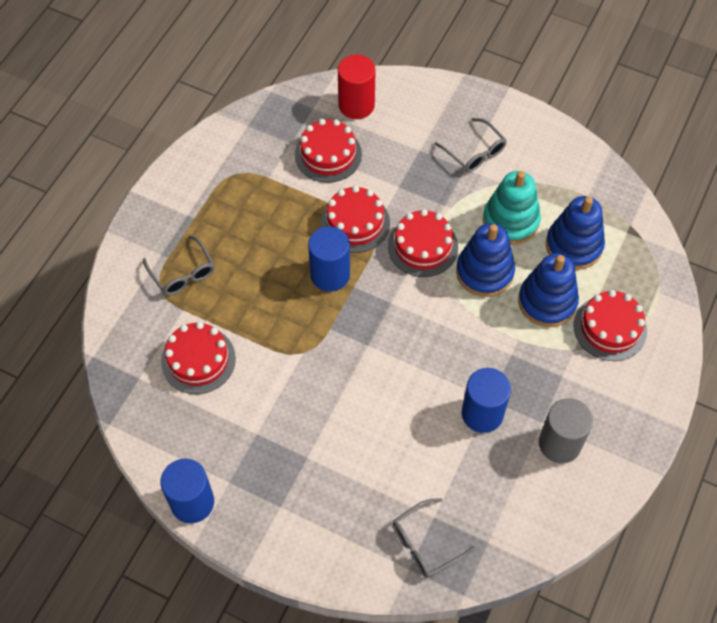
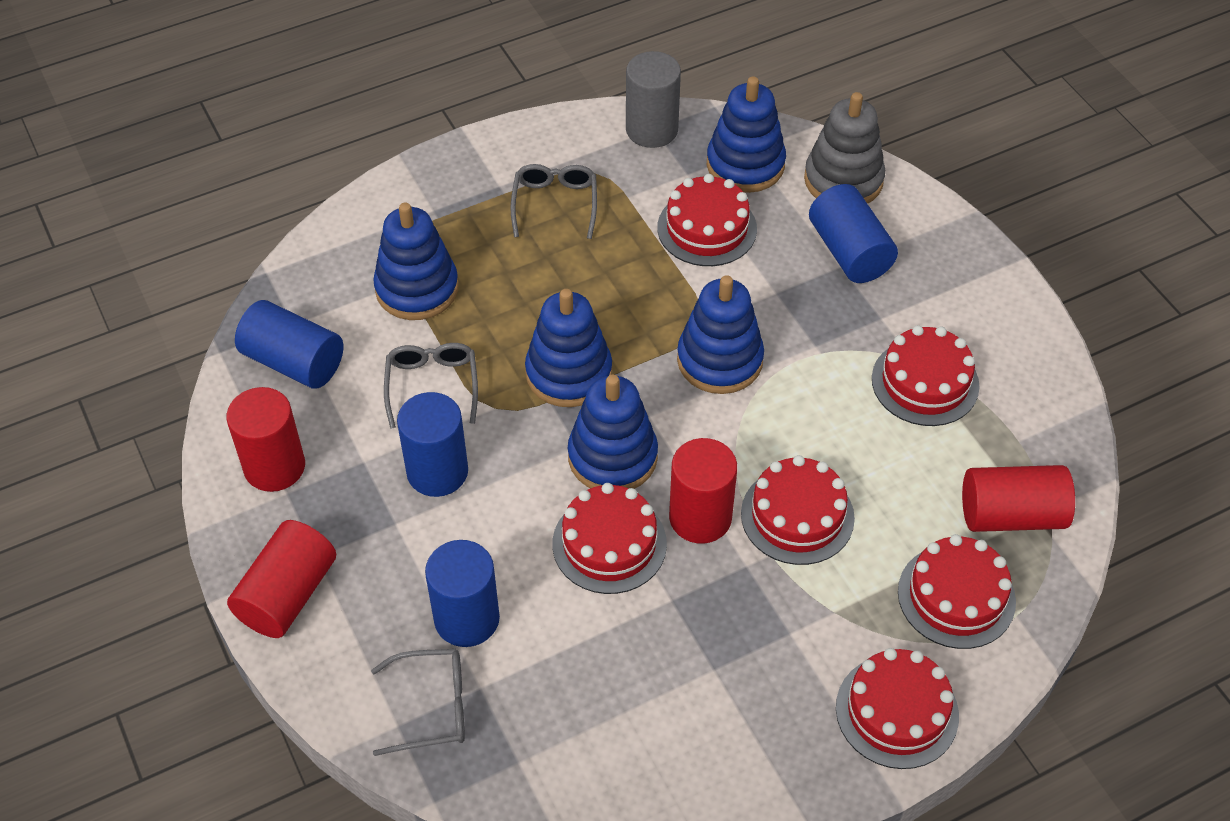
blue cylinder: 3 -> 4
blue stacking toy: 3 -> 5
grey stacking toy: 0 -> 1
red cake: 5 -> 6
red cylinder: 1 -> 4
turquoise stacking toy: 1 -> 0

